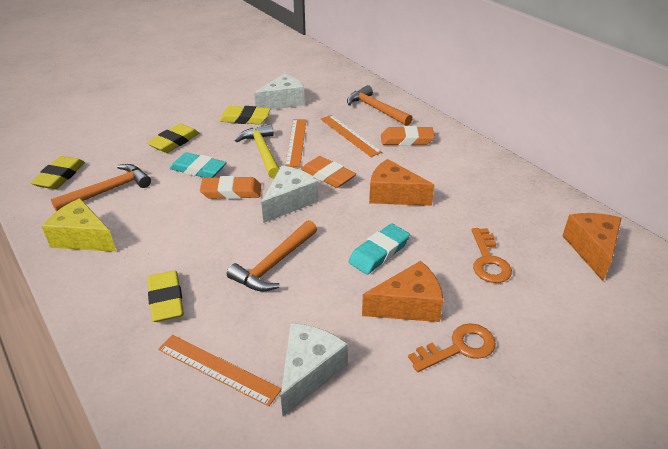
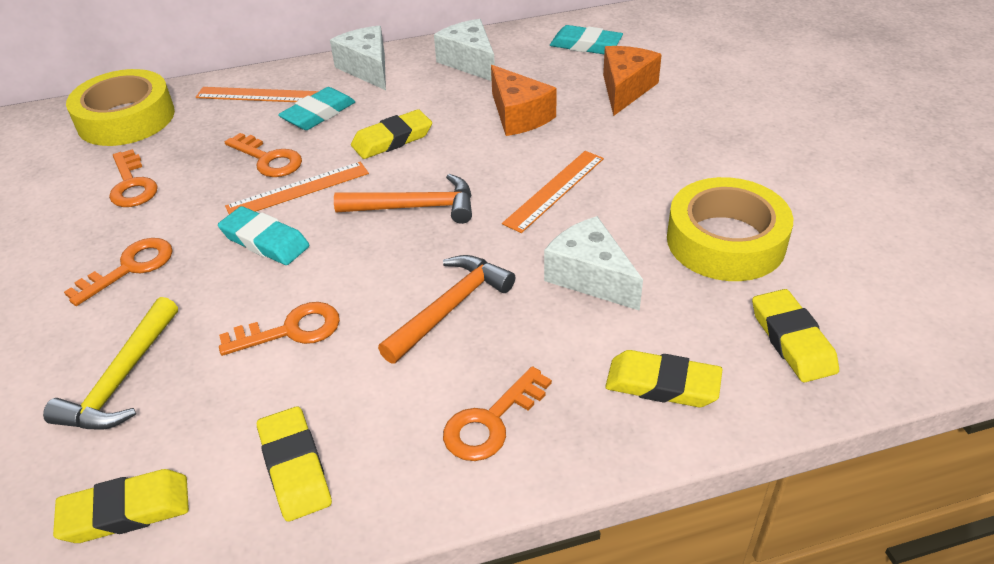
orange cheese: 3 -> 2
orange eraser: 3 -> 0
orange hammer: 3 -> 2
orange key: 2 -> 5
turquoise eraser: 2 -> 3
yellow cheese: 1 -> 0
yellow eraser: 4 -> 5
yellow tape: 0 -> 2

